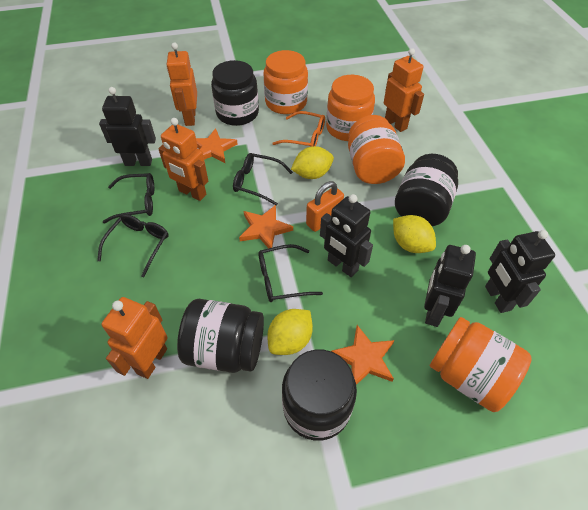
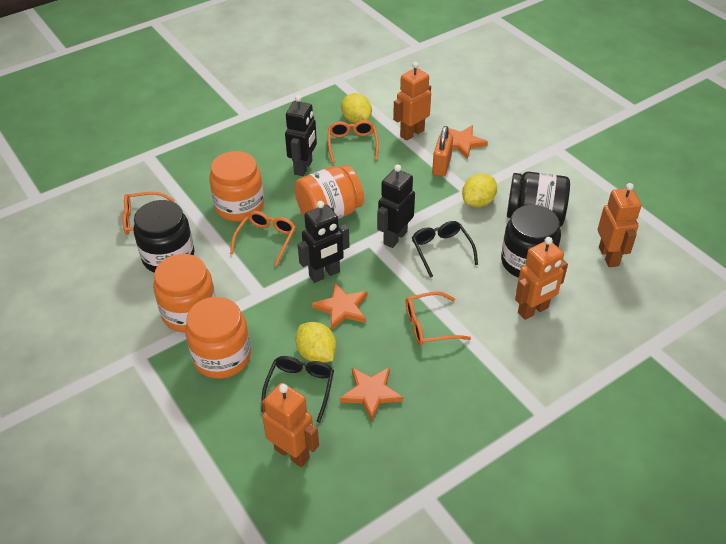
black glasses: 4 -> 2
black jar: 4 -> 3
black robot: 4 -> 3
orange glasses: 1 -> 4

